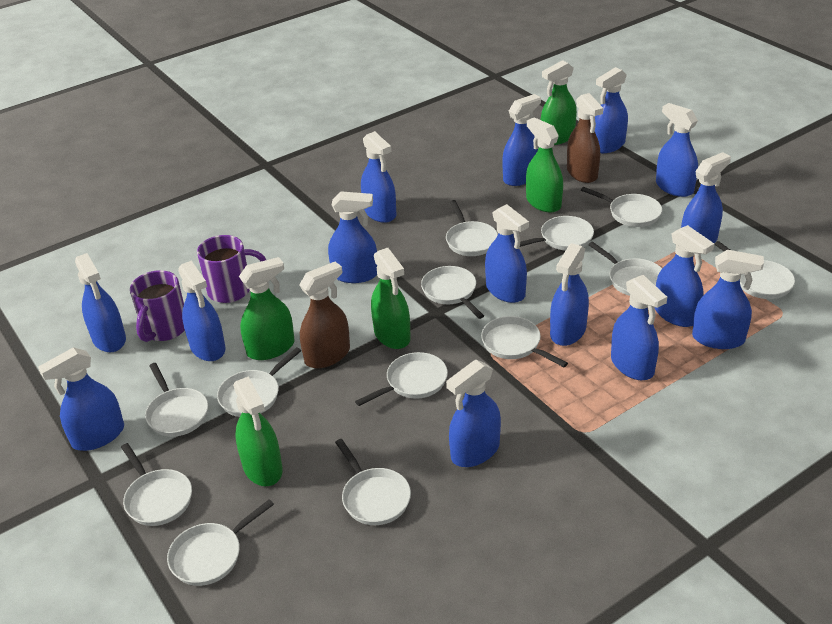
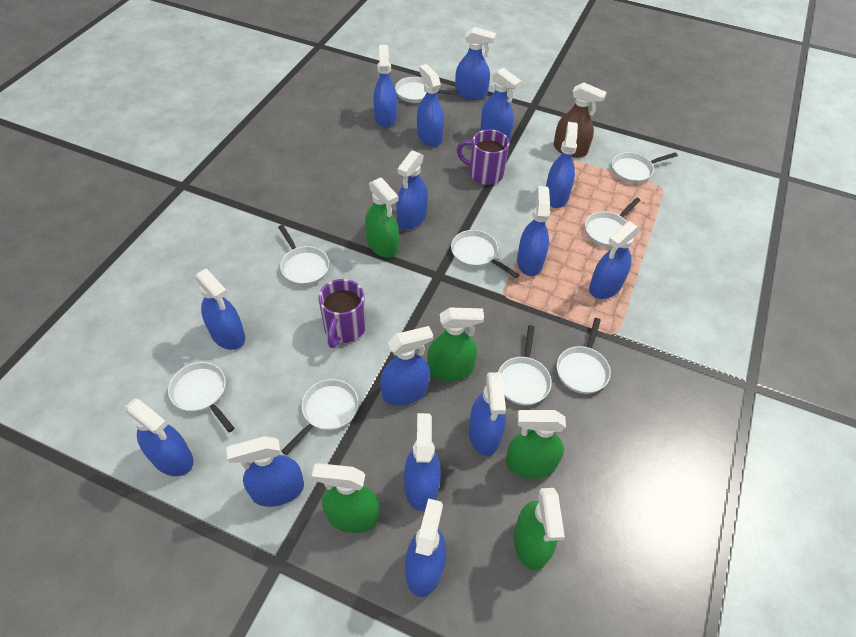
brown spray bottle: 2 -> 1
white pan: 13 -> 9

